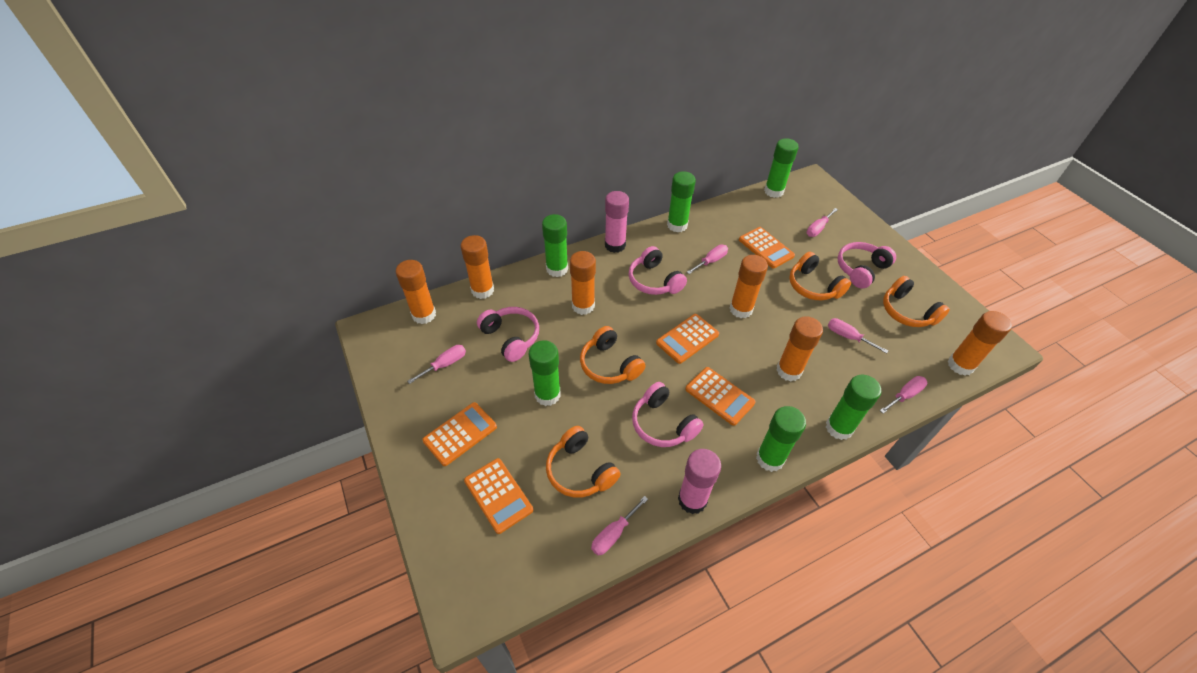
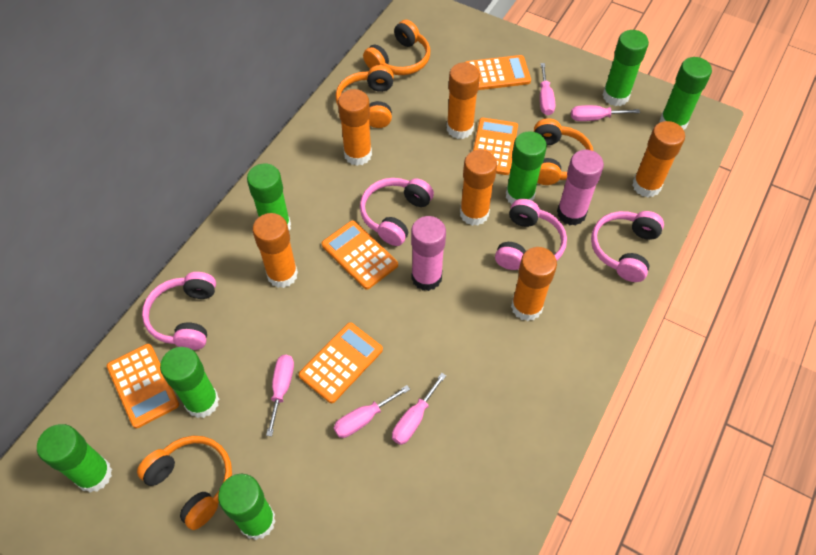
green glue stick: 6 -> 7
pink screwdriver: 6 -> 5

